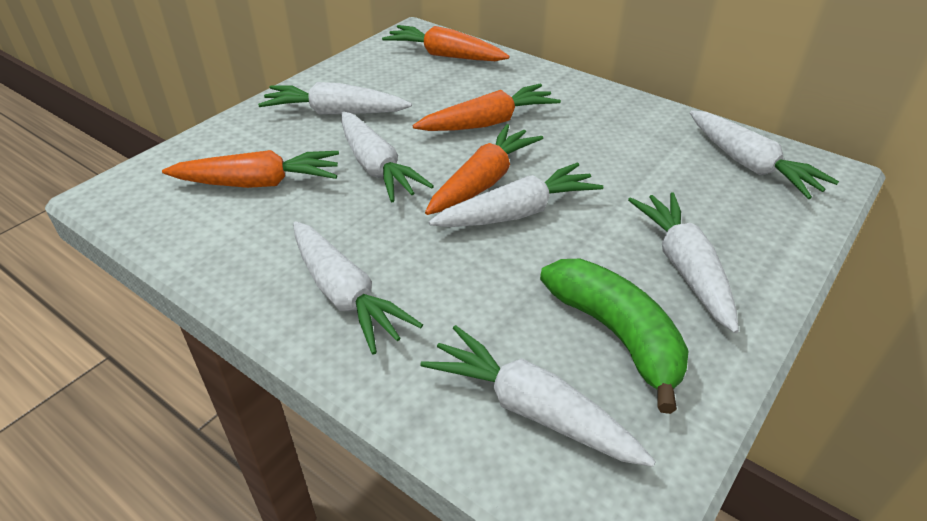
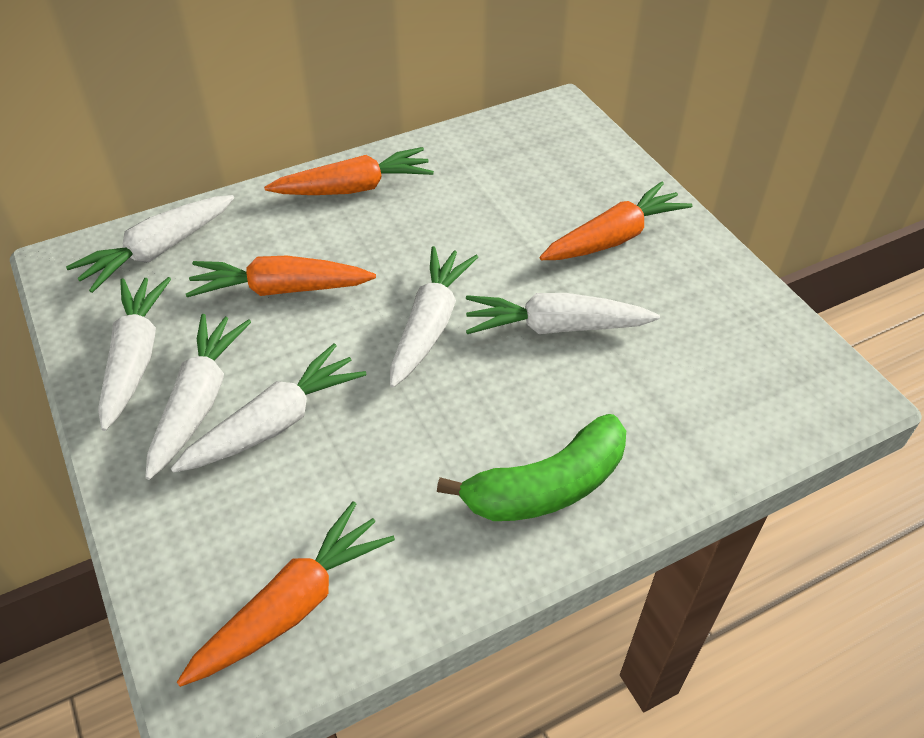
white carrot: 7 -> 6

